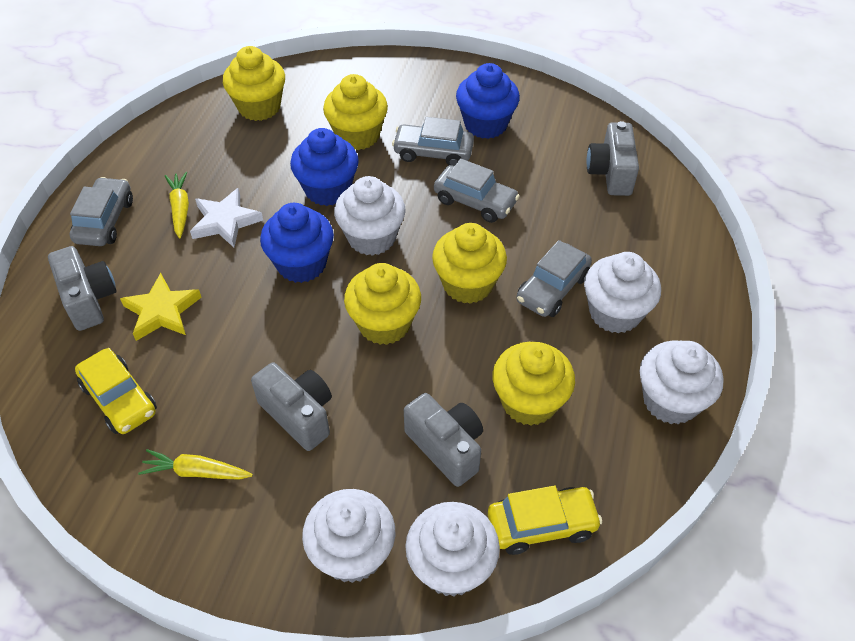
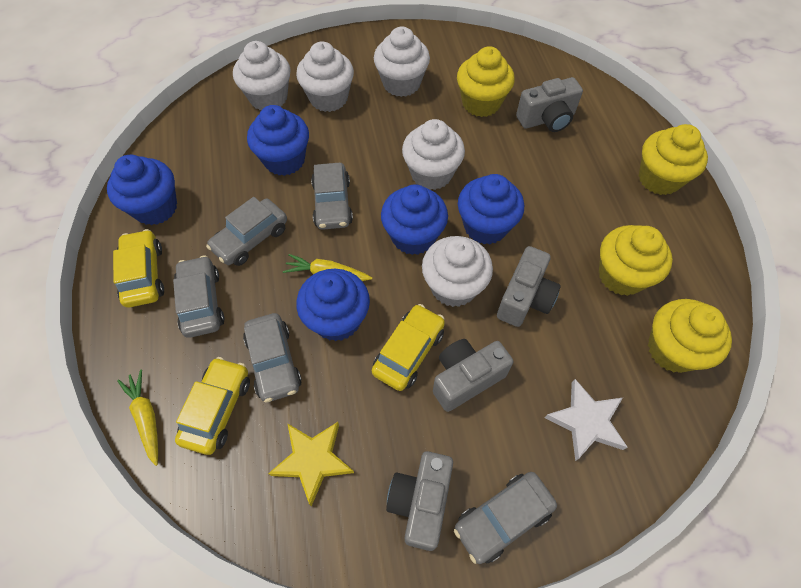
blue cupcake: 3 -> 5
grey car: 4 -> 5
yellow car: 2 -> 3
yellow cupcake: 5 -> 4

